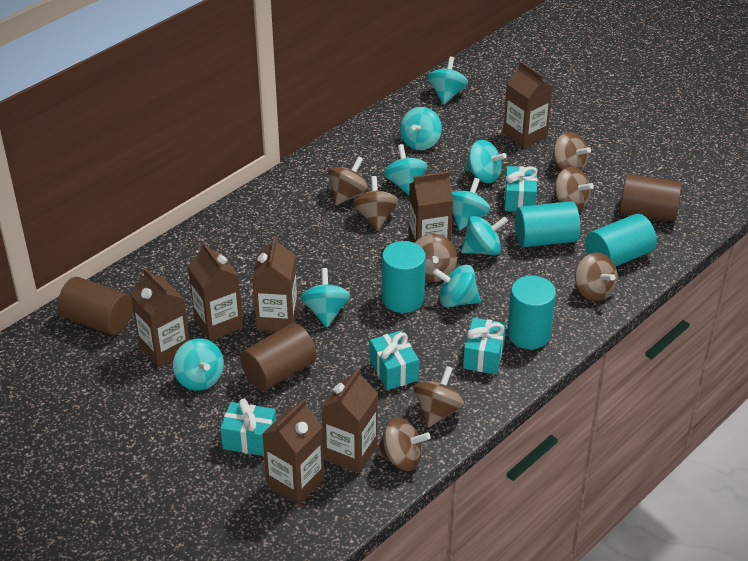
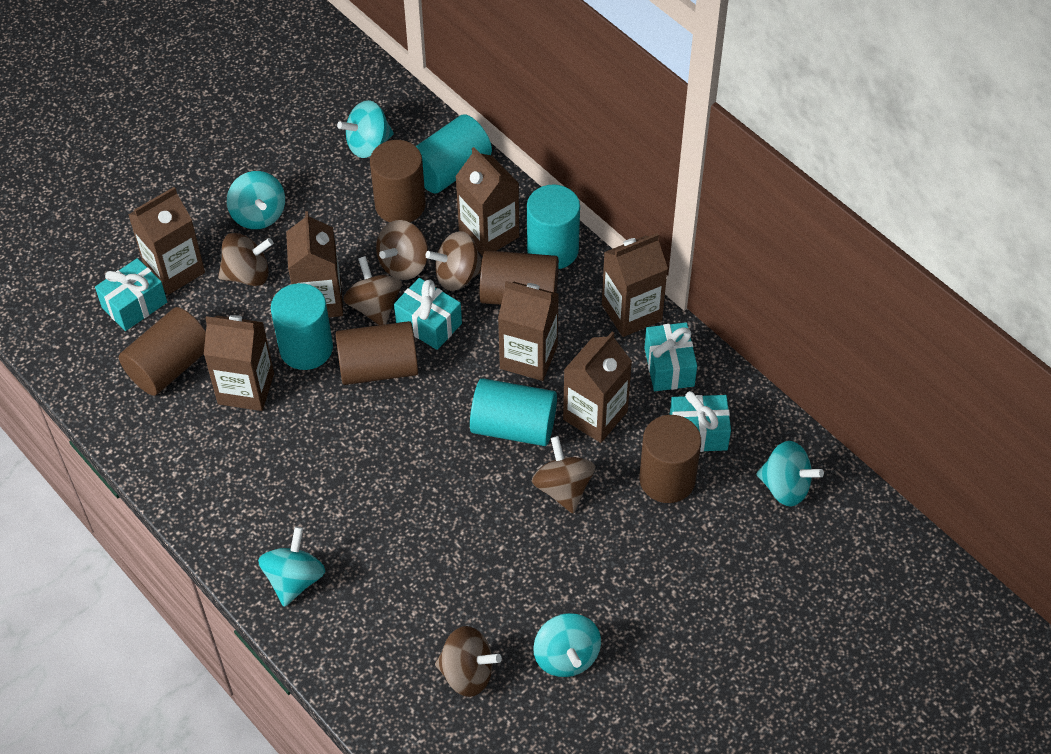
brown cylinder: 3 -> 5
brown spinning top: 8 -> 6
turquoise spinning top: 9 -> 5

